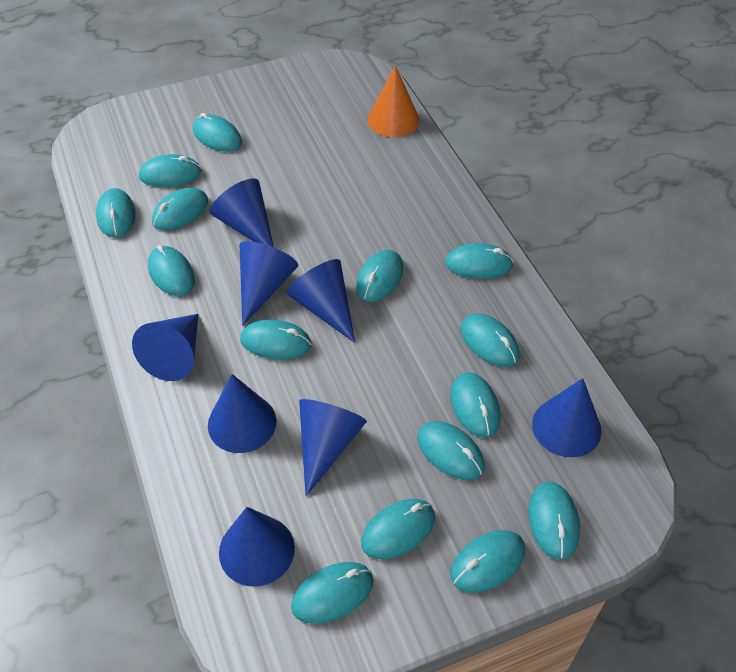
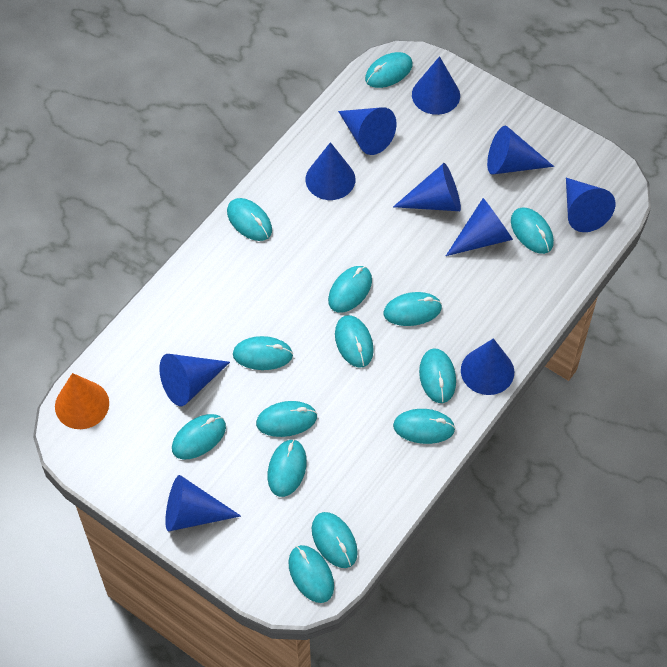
blue cone: 8 -> 10
turquoise mouse: 15 -> 14

